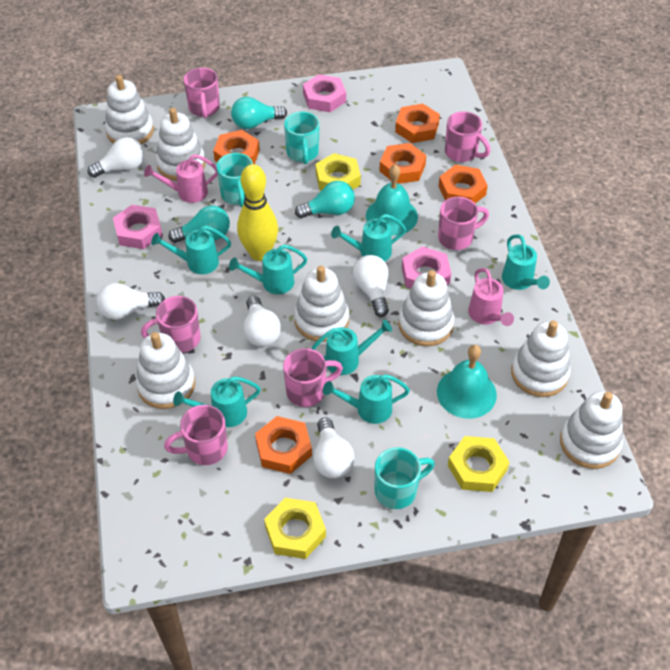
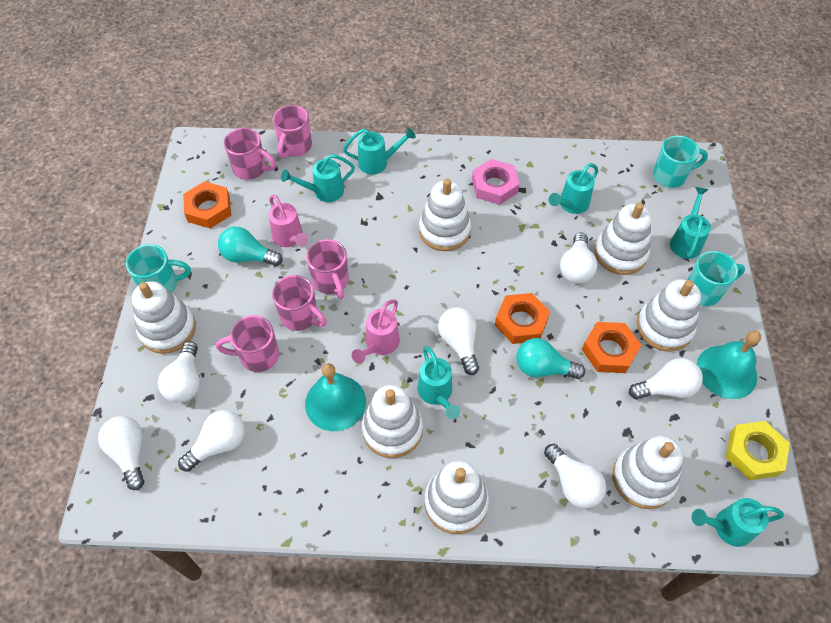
orange nut: 5 -> 3
pink mug: 6 -> 5
pink nut: 3 -> 1
turquoise light bulb: 3 -> 2
turquoise watering can: 7 -> 6
white light bulb: 5 -> 7
yellow bowling pin: 1 -> 0
yellow nut: 3 -> 1

